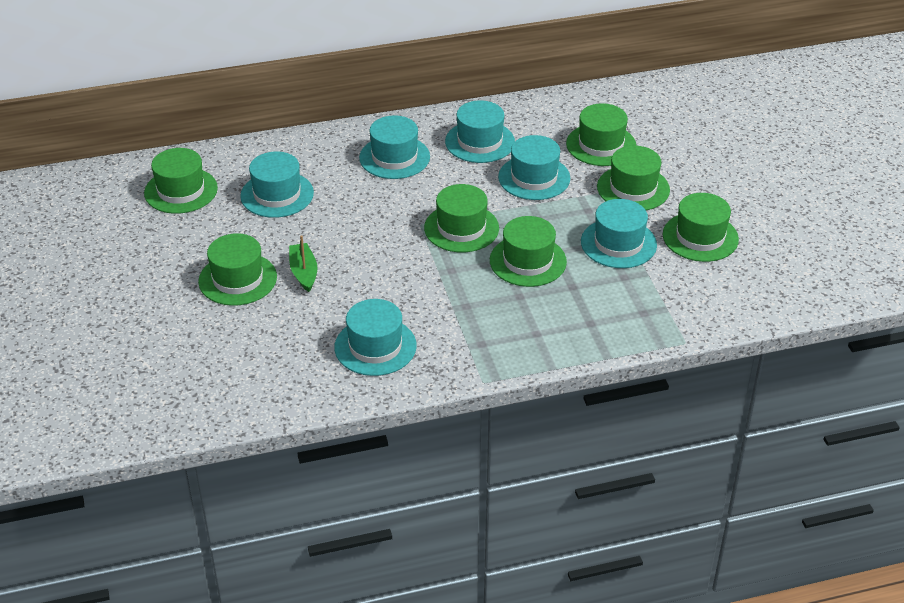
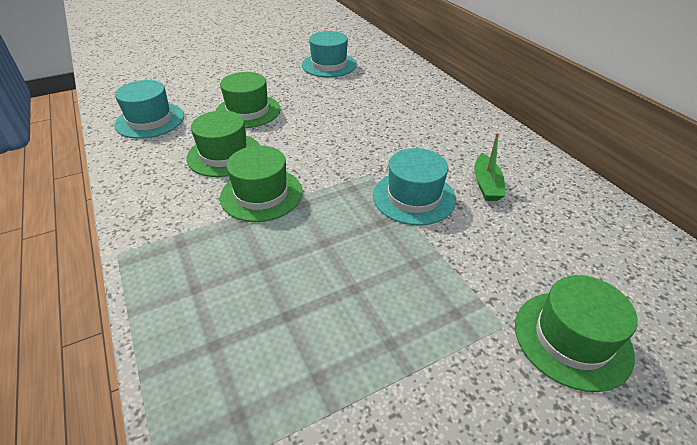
green hat: 7 -> 4
turquoise hat: 6 -> 3

